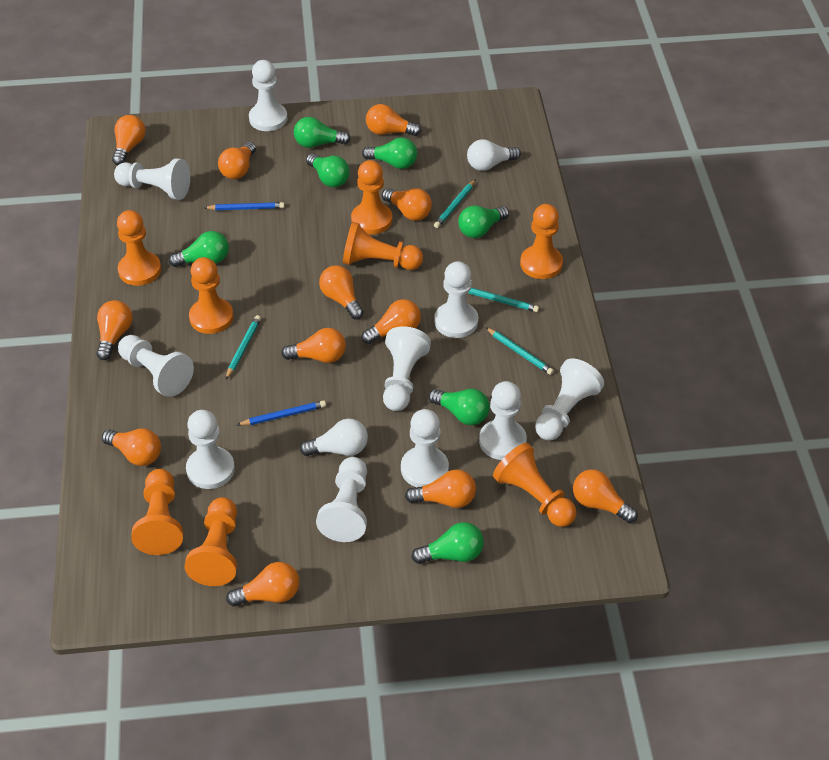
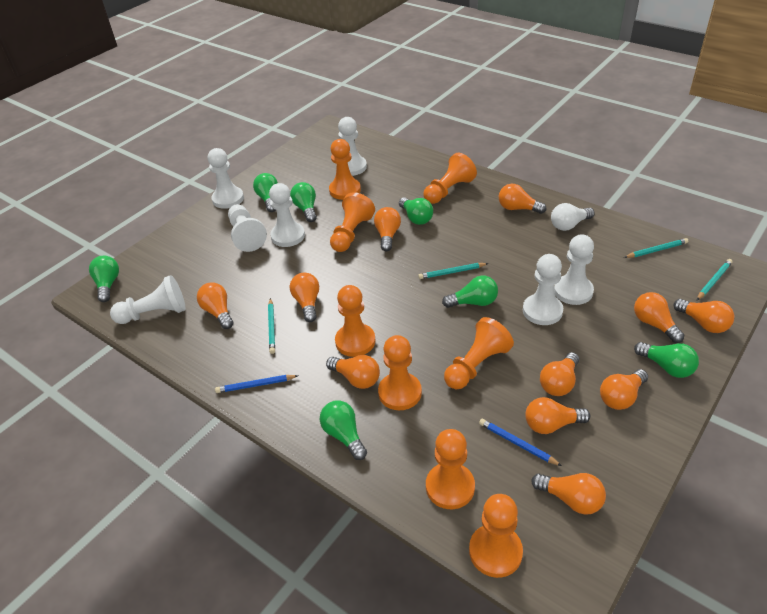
orange light bulb: 12 -> 11
white light bulb: 2 -> 1
white pawn: 10 -> 7

